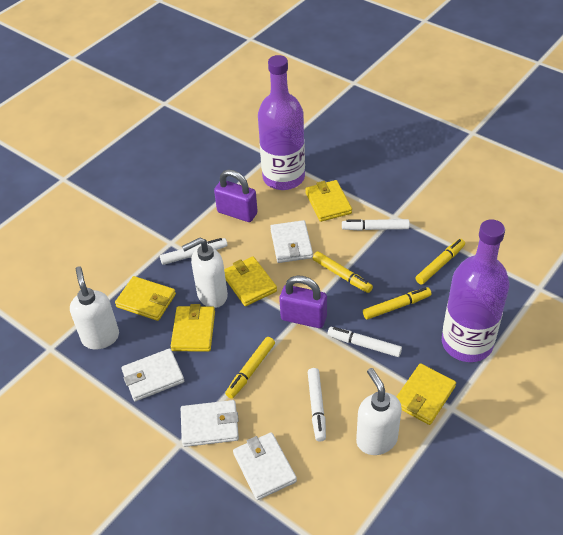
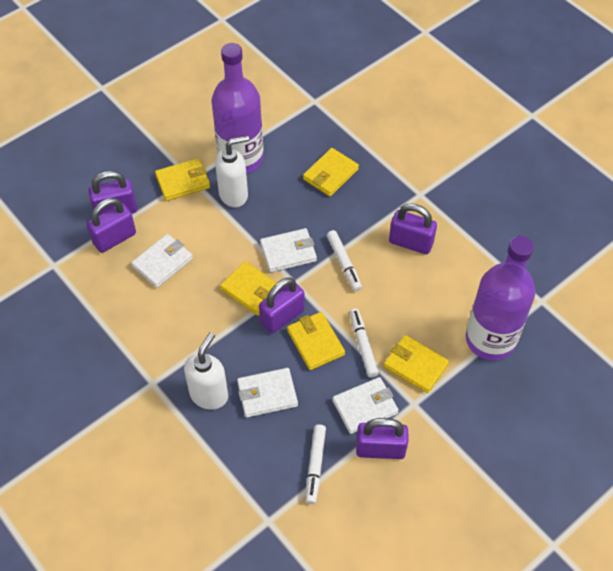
purple padlock: 2 -> 5
white marker: 4 -> 3
white soap dispenser: 3 -> 2
yellow marker: 4 -> 0

